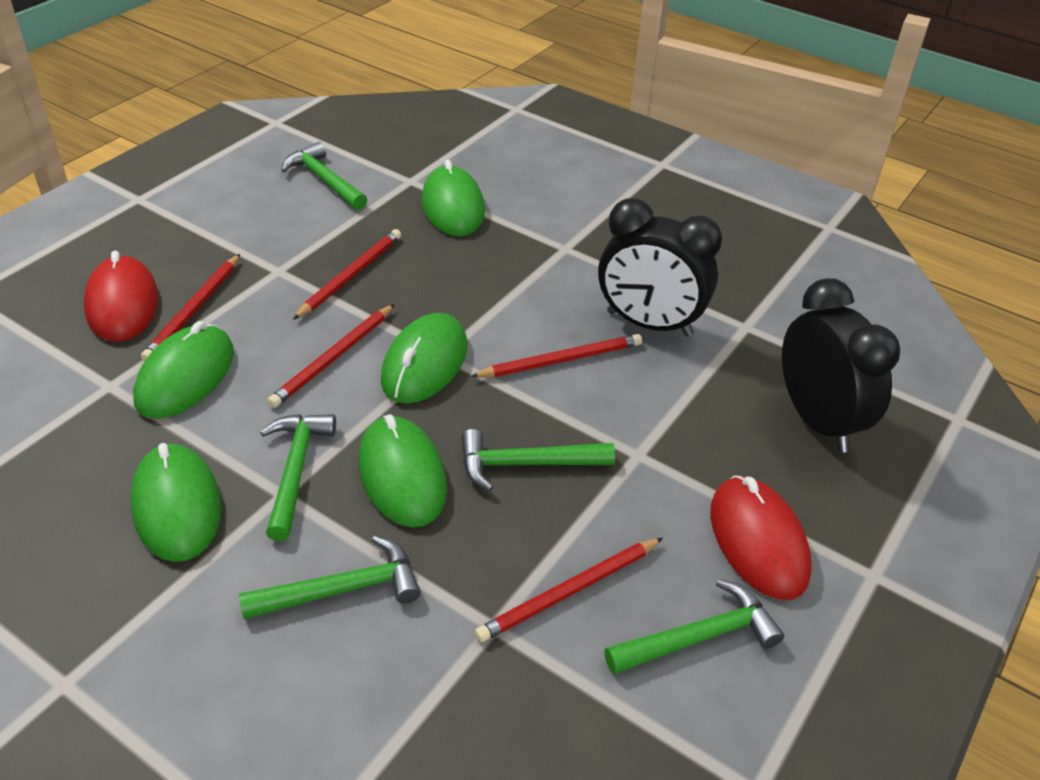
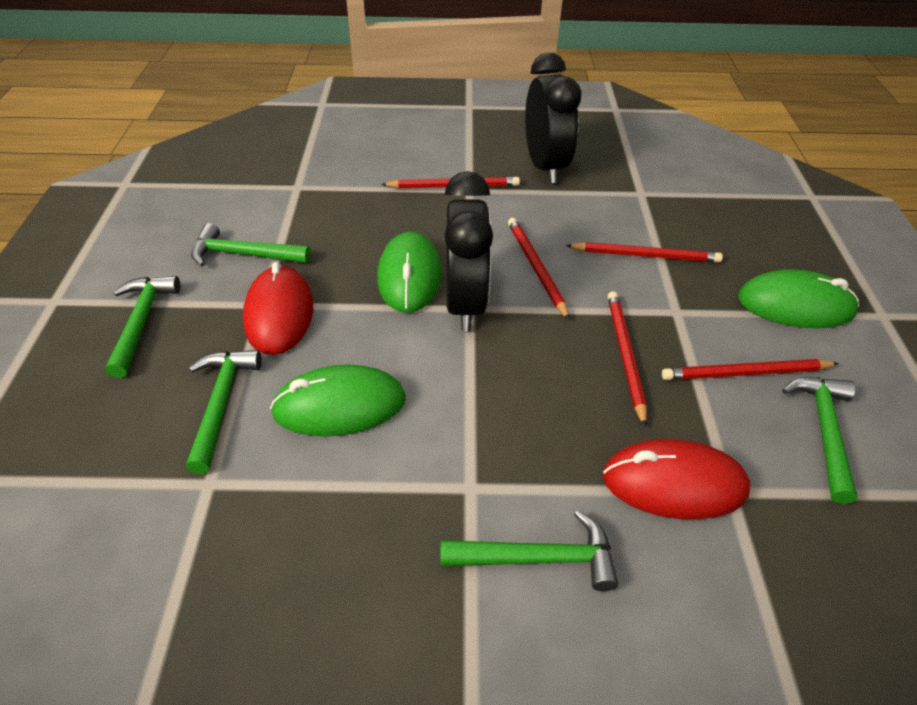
green mouse: 5 -> 3

